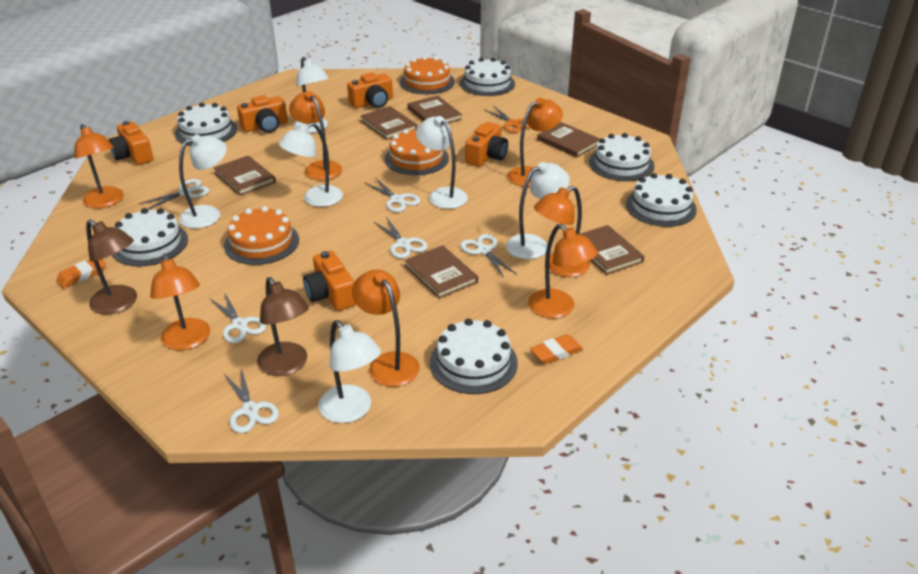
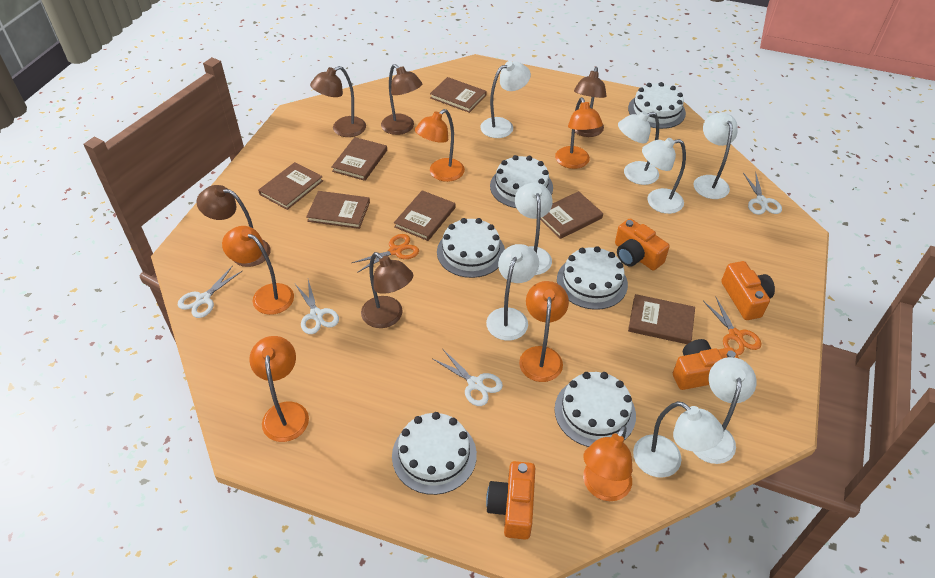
brown book: 6 -> 7
brown lamp: 2 -> 5
orange cake: 3 -> 0
orange camera: 5 -> 4
orange eraser: 2 -> 0
orange lamp: 7 -> 6
orange scissors: 1 -> 2
white lamp: 6 -> 8
white scissors: 6 -> 4

